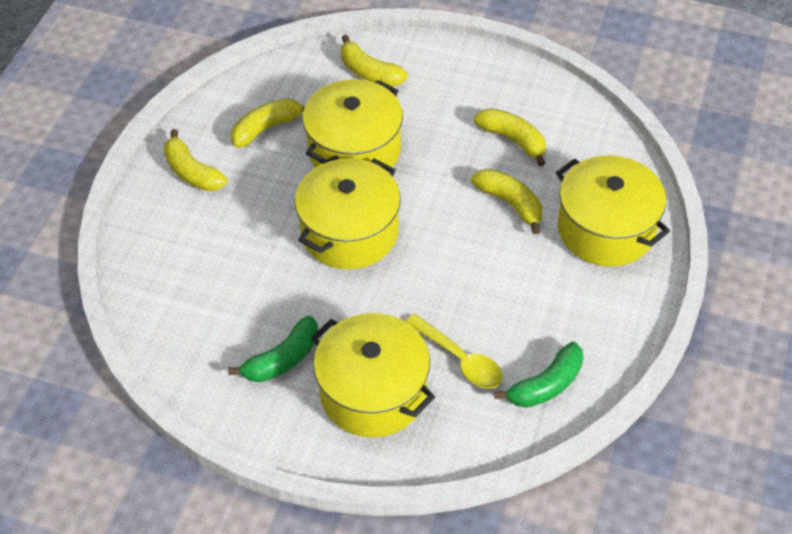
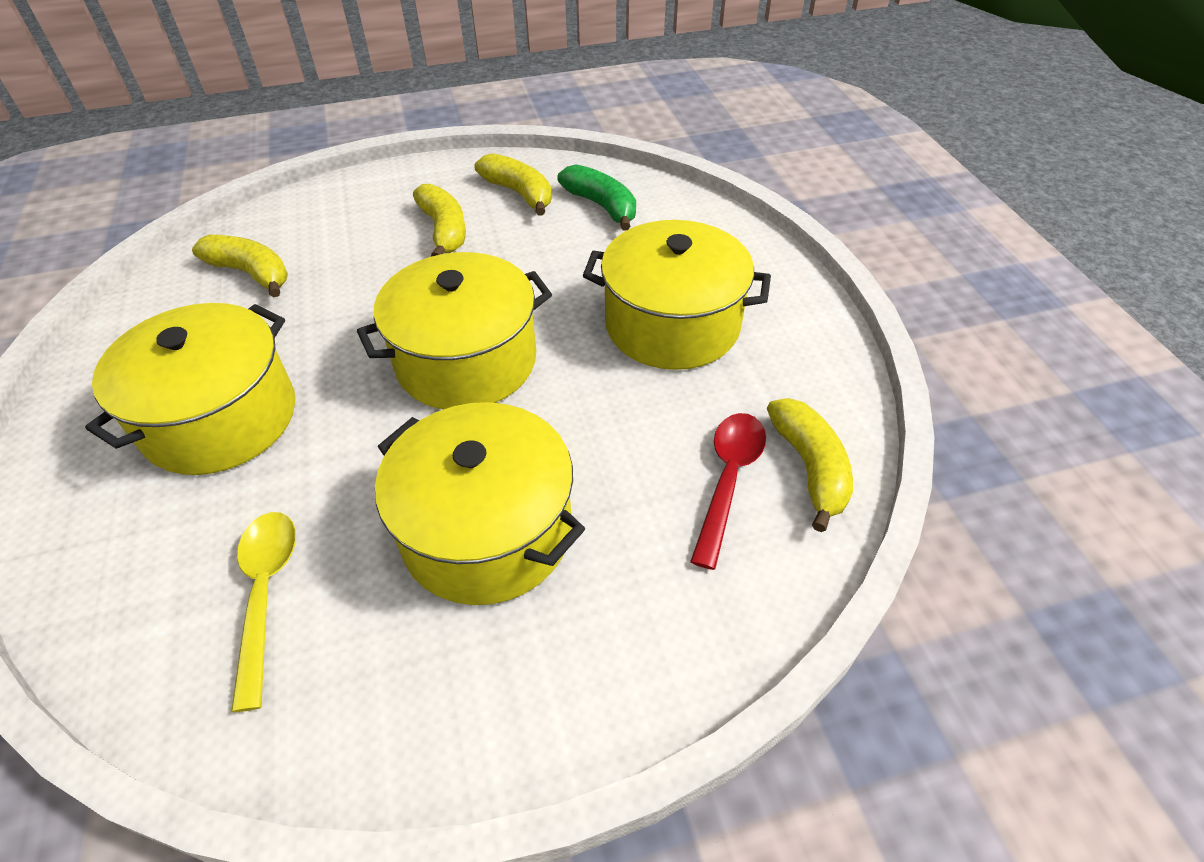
green banana: 2 -> 1
red spoon: 0 -> 1
yellow banana: 5 -> 4

